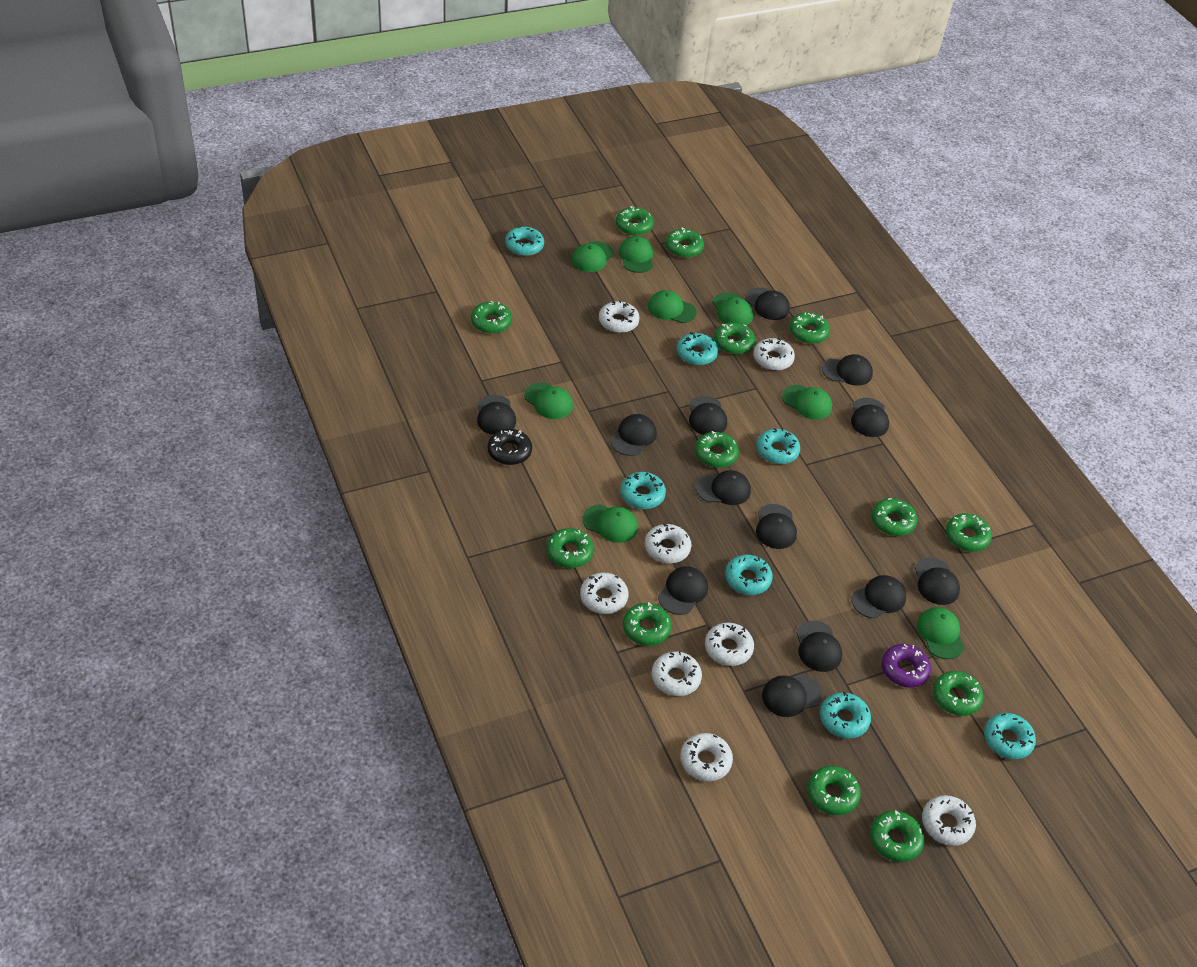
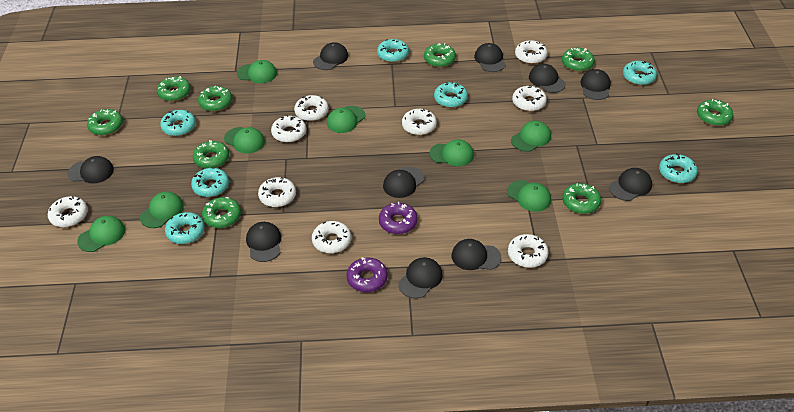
black cap: 13 -> 10
black donut: 1 -> 0
green donut: 13 -> 9
purple donut: 1 -> 2
white donut: 8 -> 9

